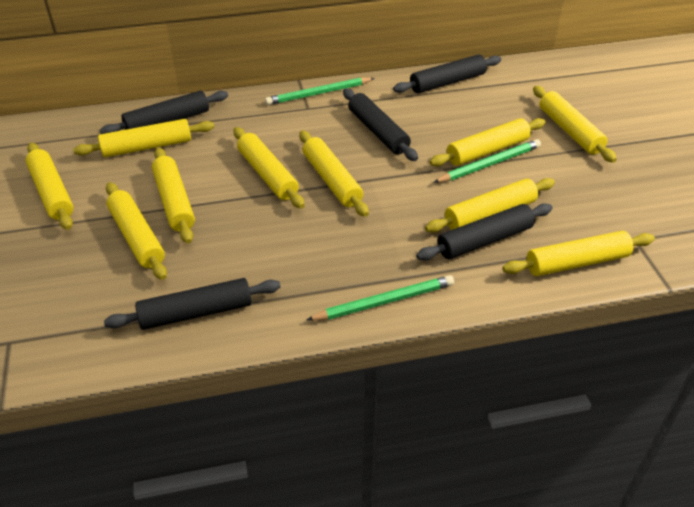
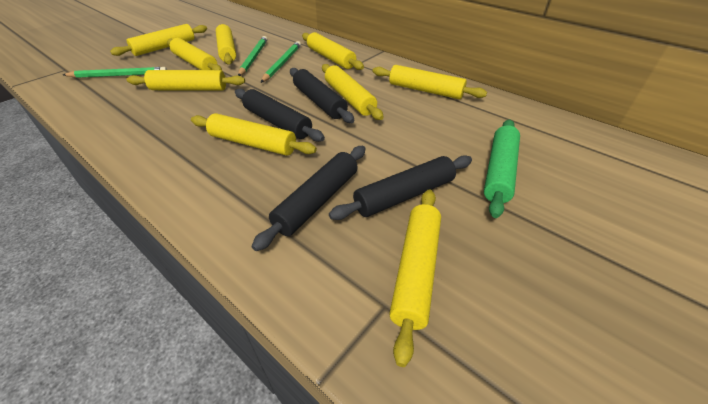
black rolling pin: 5 -> 4
green rolling pin: 0 -> 1
yellow rolling pin: 10 -> 9

